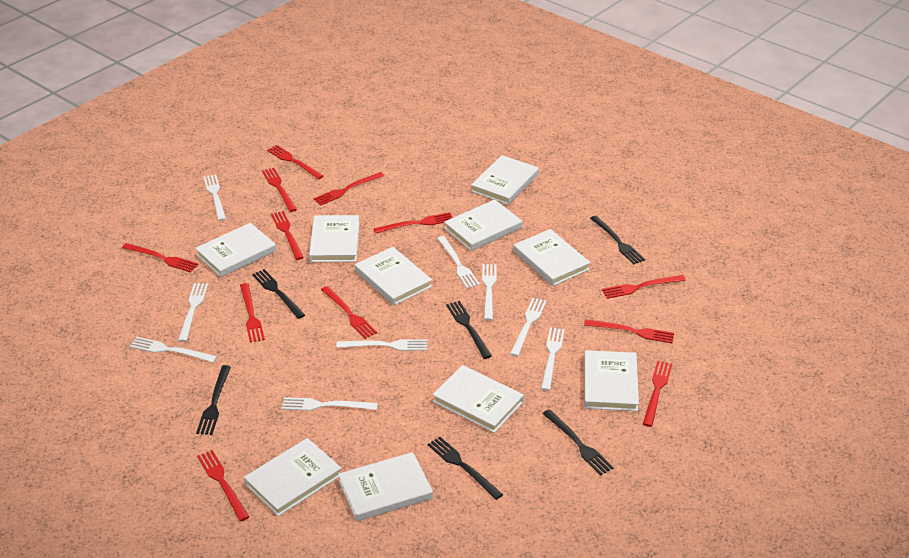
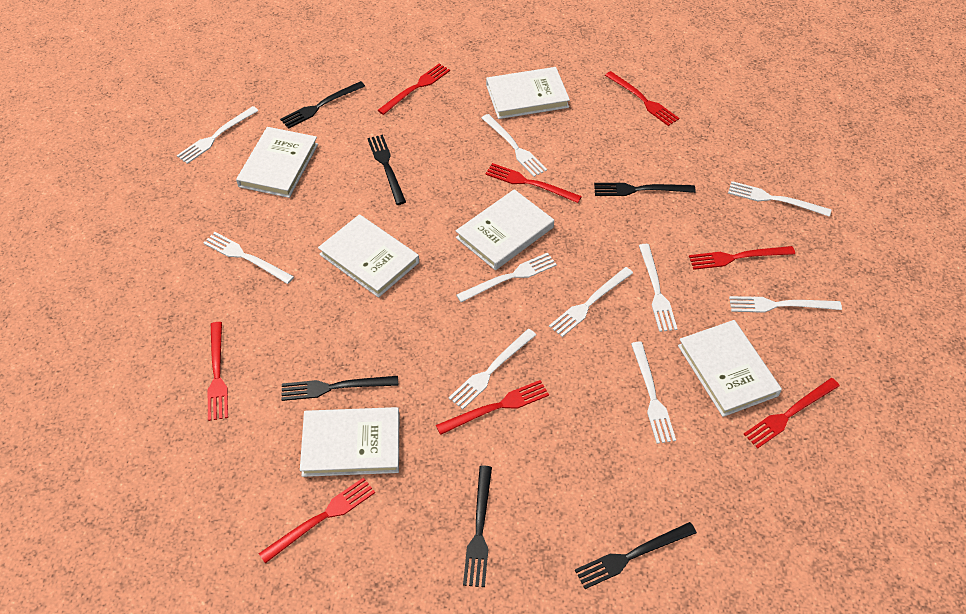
red fork: 12 -> 8
white book: 10 -> 6
white fork: 9 -> 10

